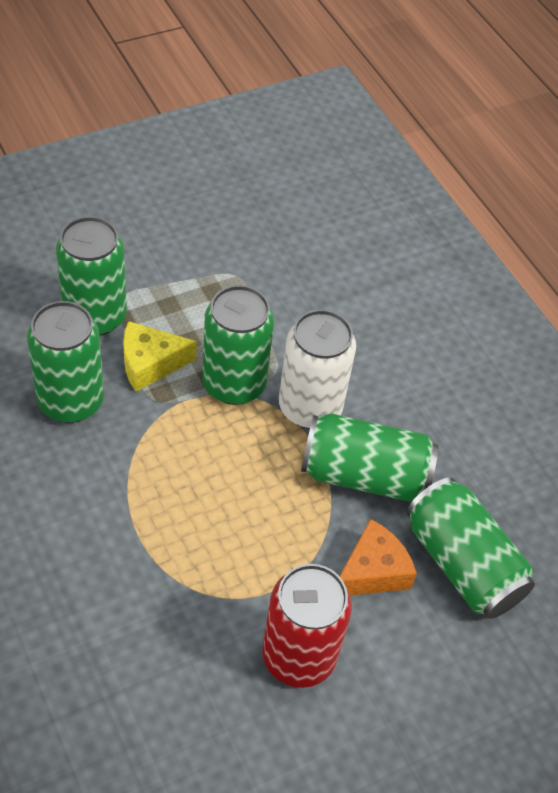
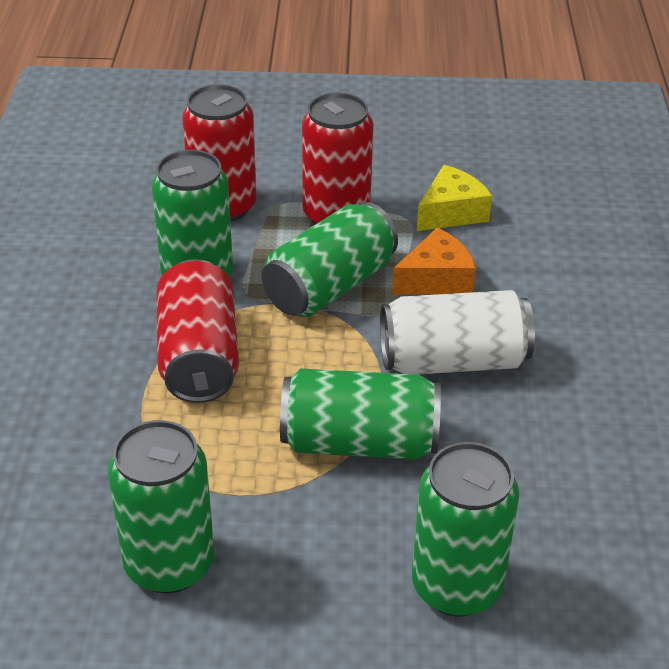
red can: 1 -> 3

